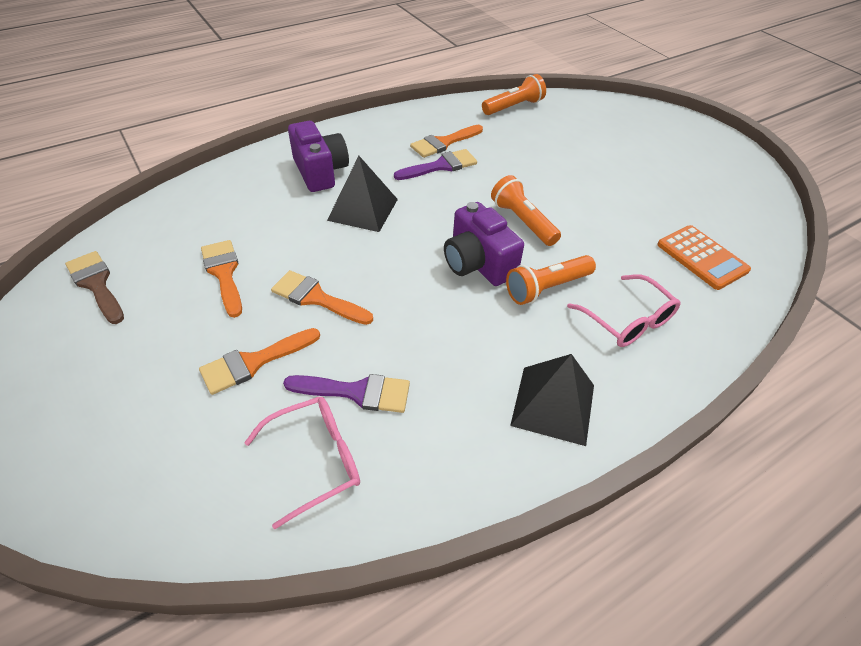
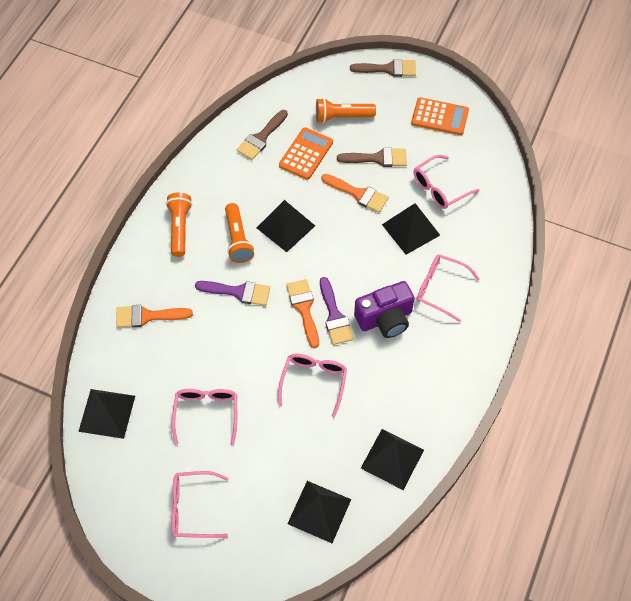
black pyramid: 2 -> 5
brown brush: 1 -> 3
orange brush: 4 -> 3
orange calculator: 1 -> 2
pink glasses: 2 -> 5
purple camera: 2 -> 1

